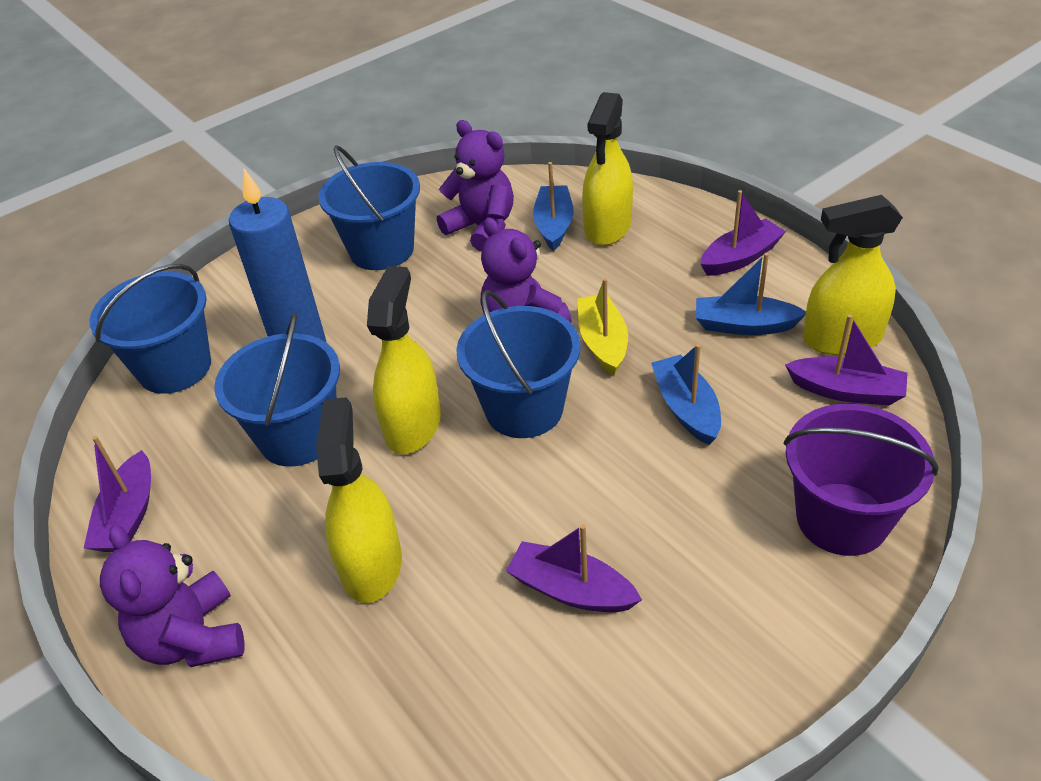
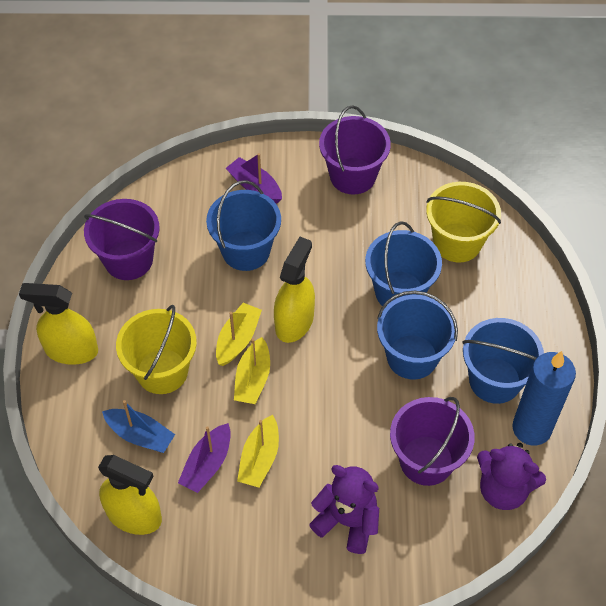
blue boat: 3 -> 1
purple boat: 4 -> 2
purple bucket: 1 -> 3
purple teddy bear: 3 -> 2
yellow boat: 1 -> 3
yellow bucket: 0 -> 2
yellow spray bottle: 4 -> 3

